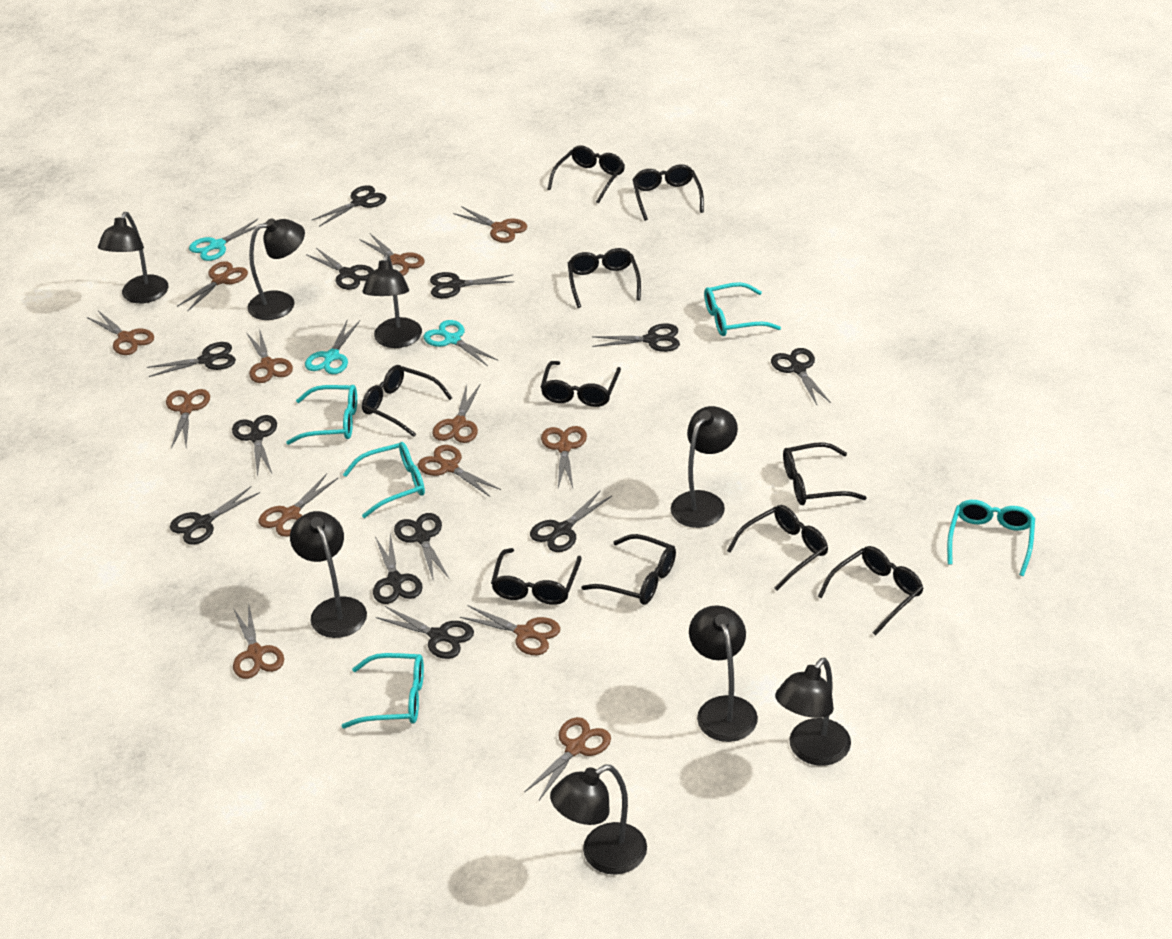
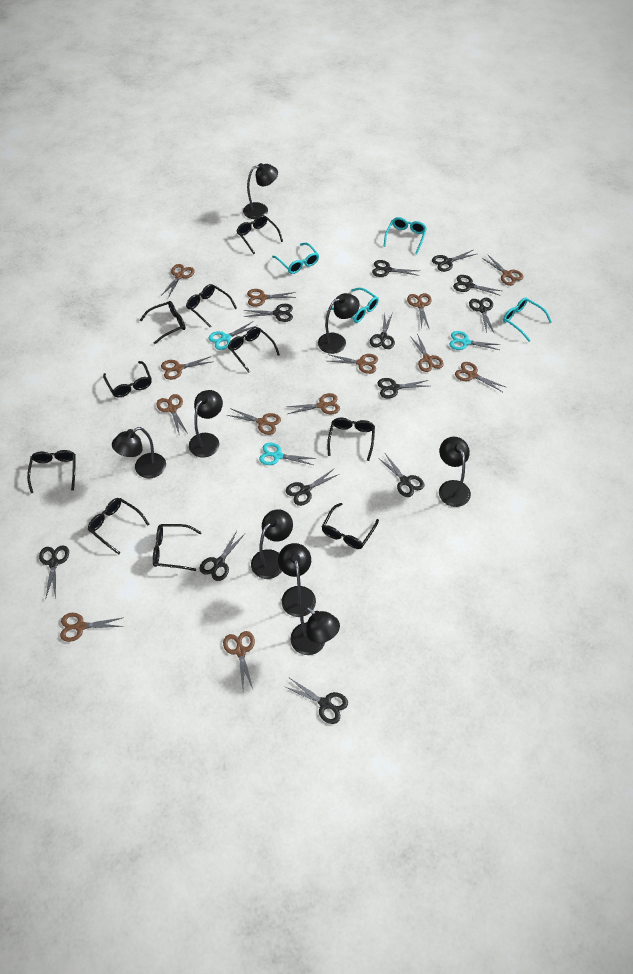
turquoise glasses: 5 -> 4

